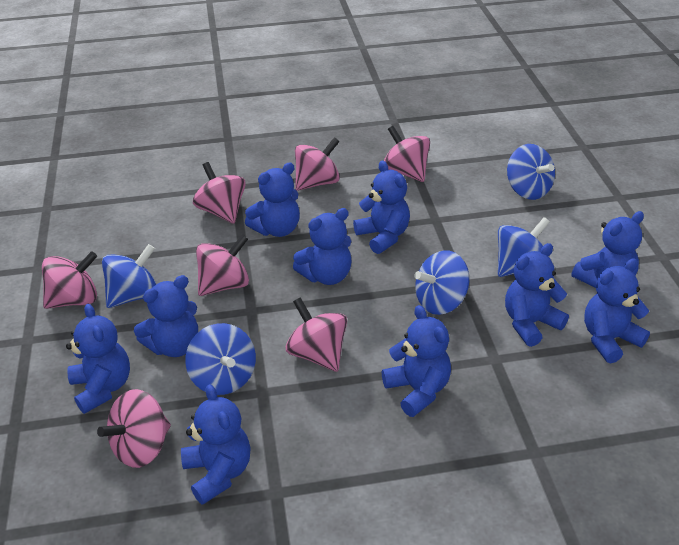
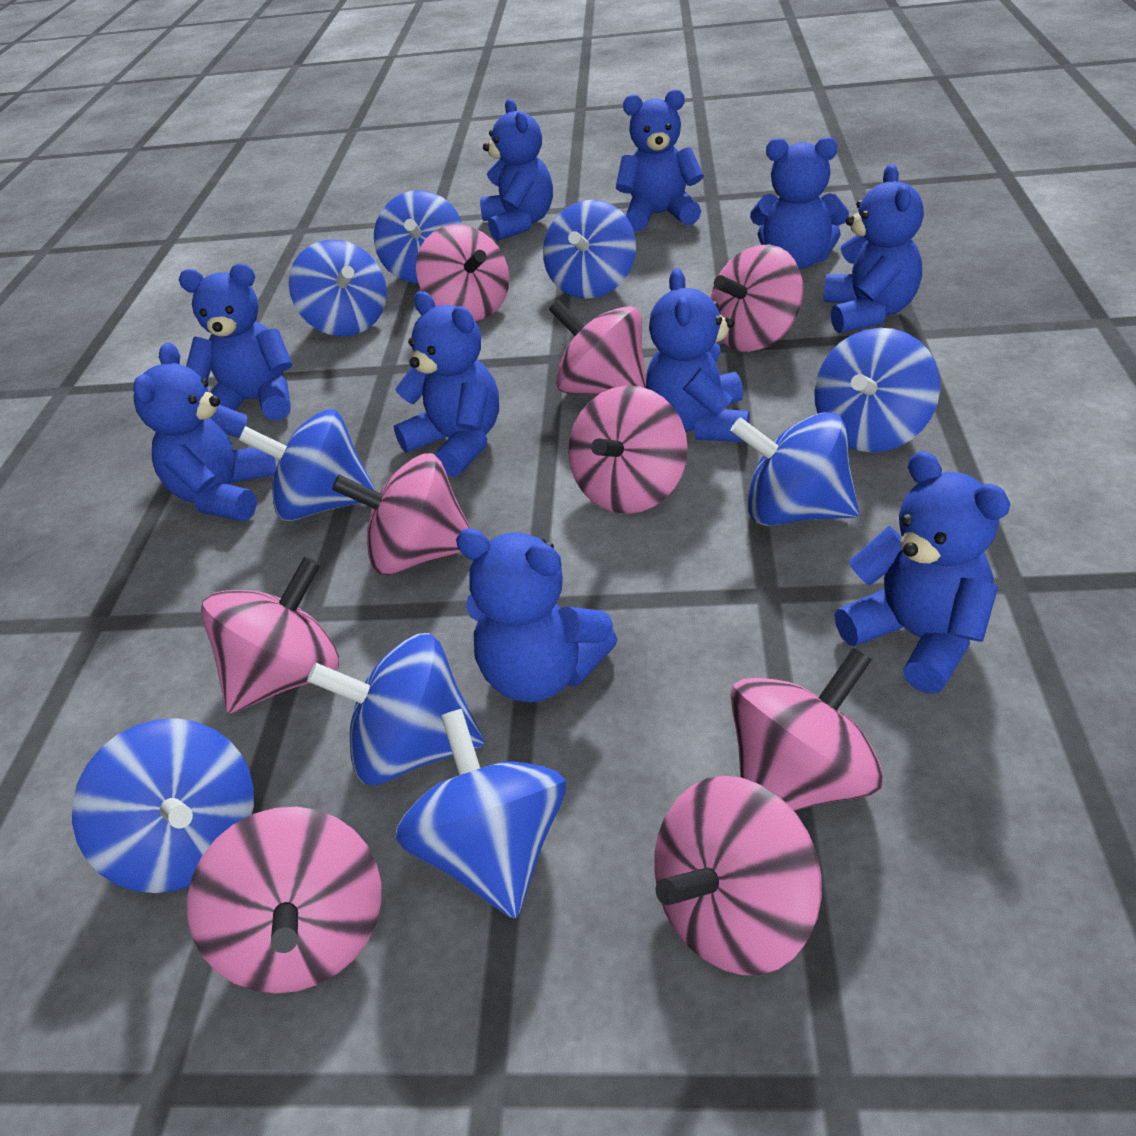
blue spinning top: 5 -> 9
pink spinning top: 7 -> 9

